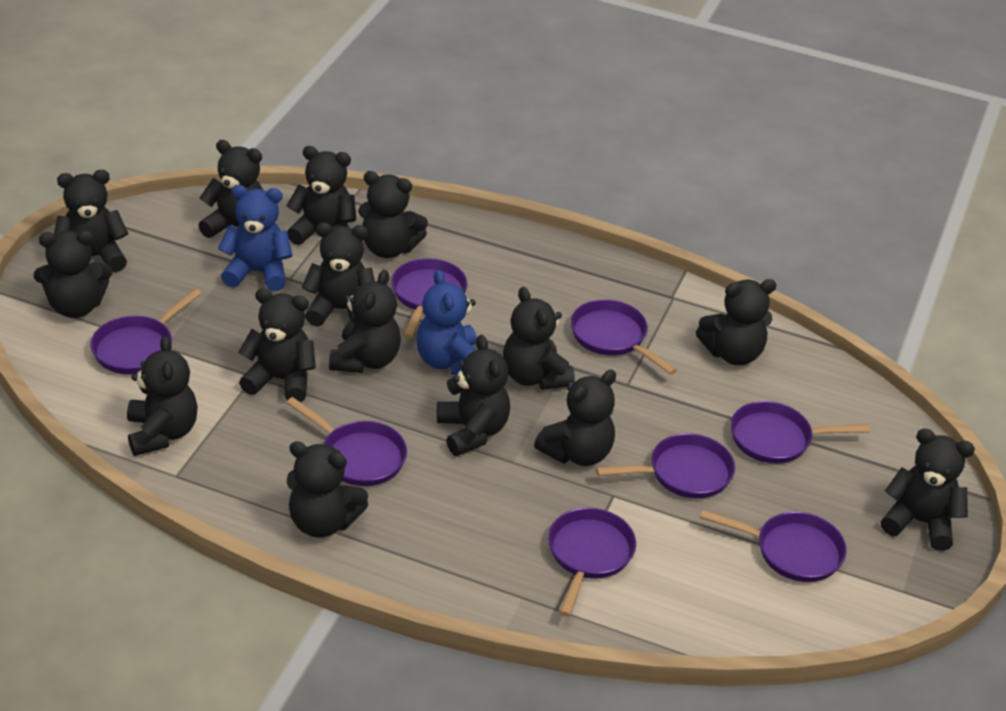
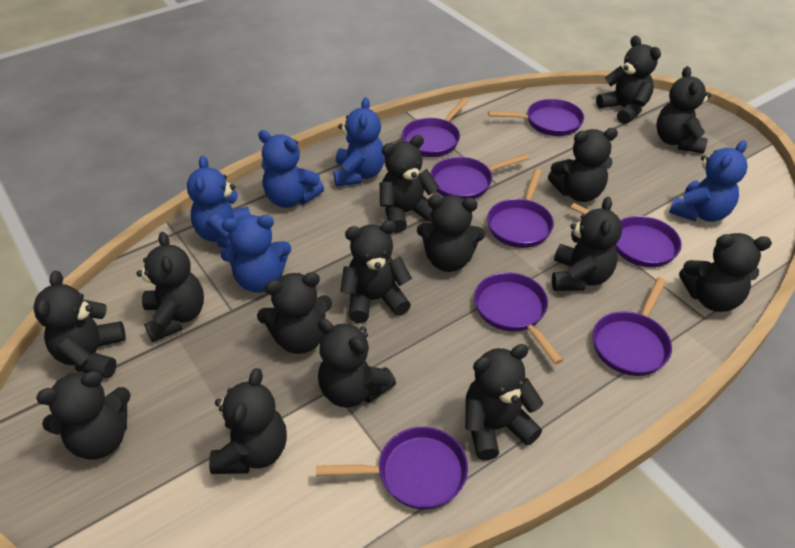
blue teddy bear: 2 -> 5

